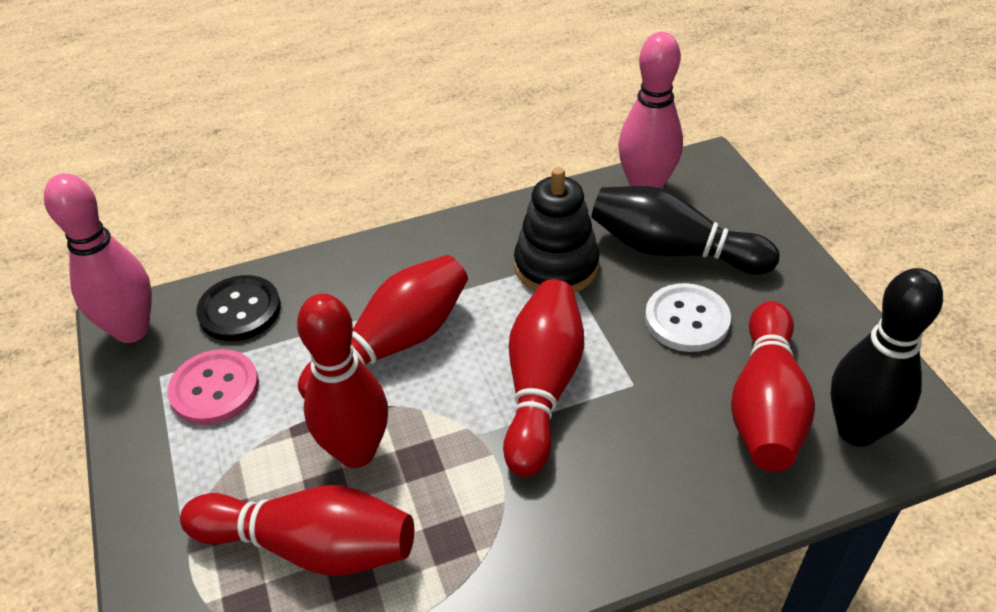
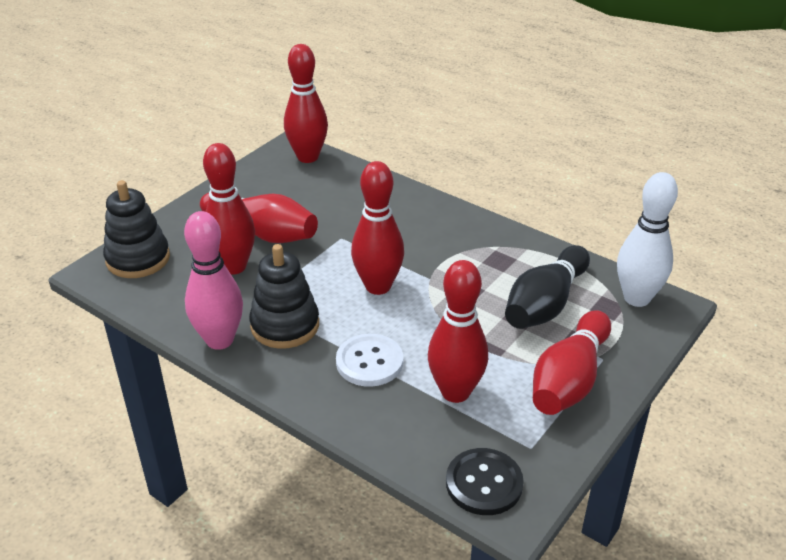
black bowling pin: 2 -> 1
black stacking toy: 1 -> 2
pink bowling pin: 2 -> 1
pink button: 1 -> 0
red bowling pin: 5 -> 6
white bowling pin: 0 -> 1

